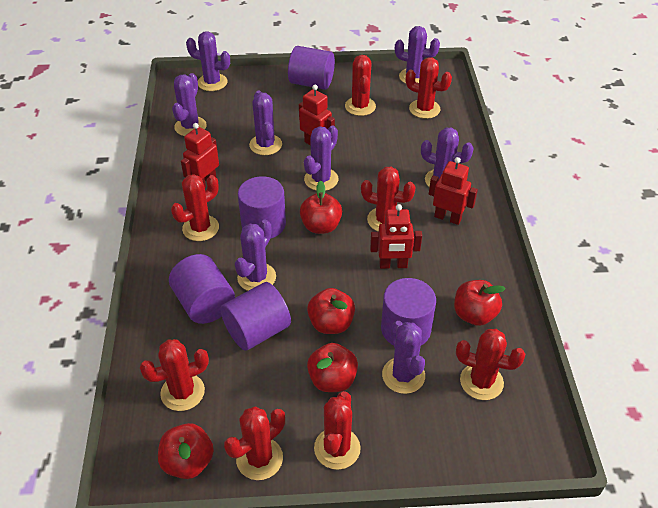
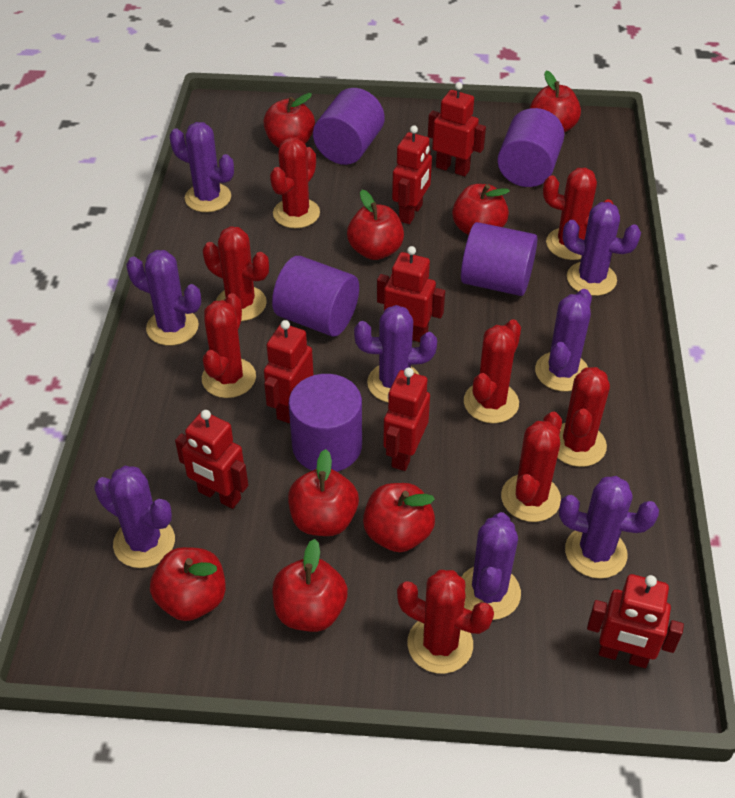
red apple: 5 -> 8
red robot: 4 -> 7

